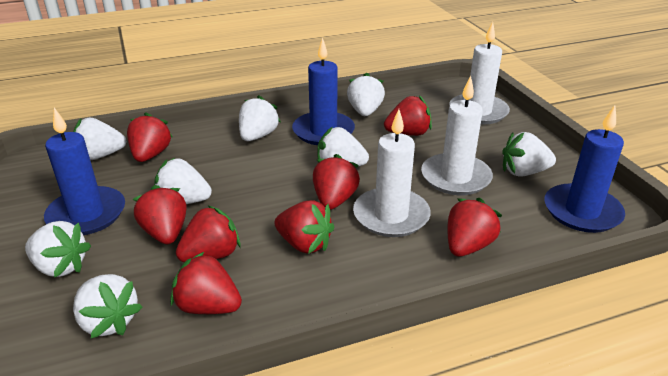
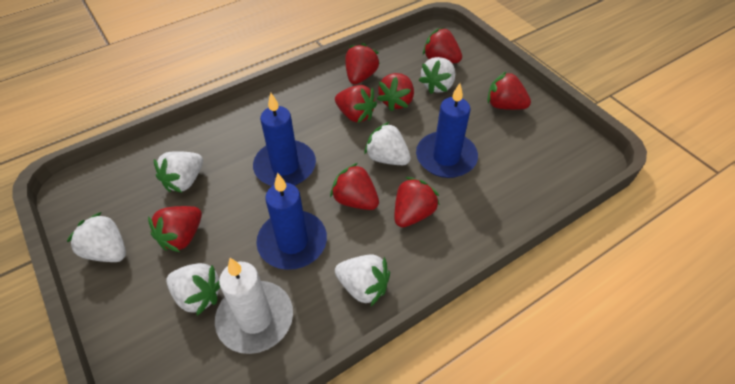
white candle: 3 -> 1
white strawberry: 8 -> 6

